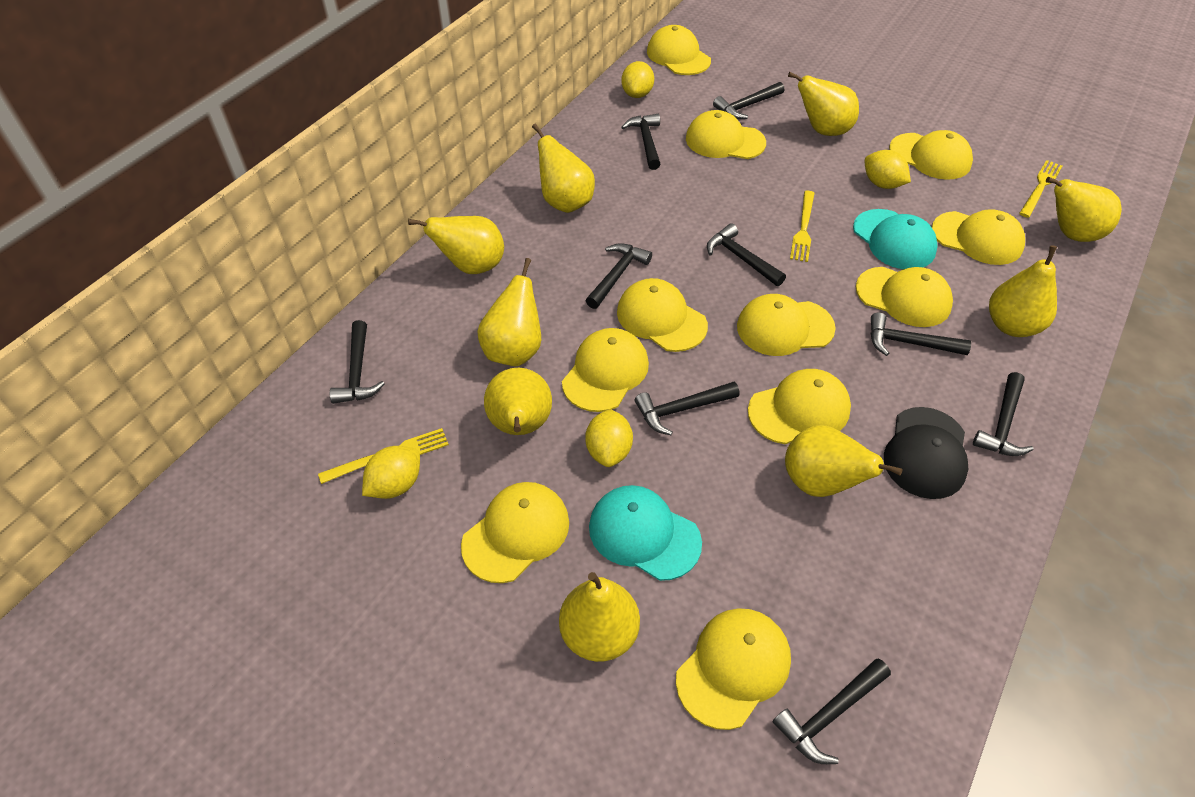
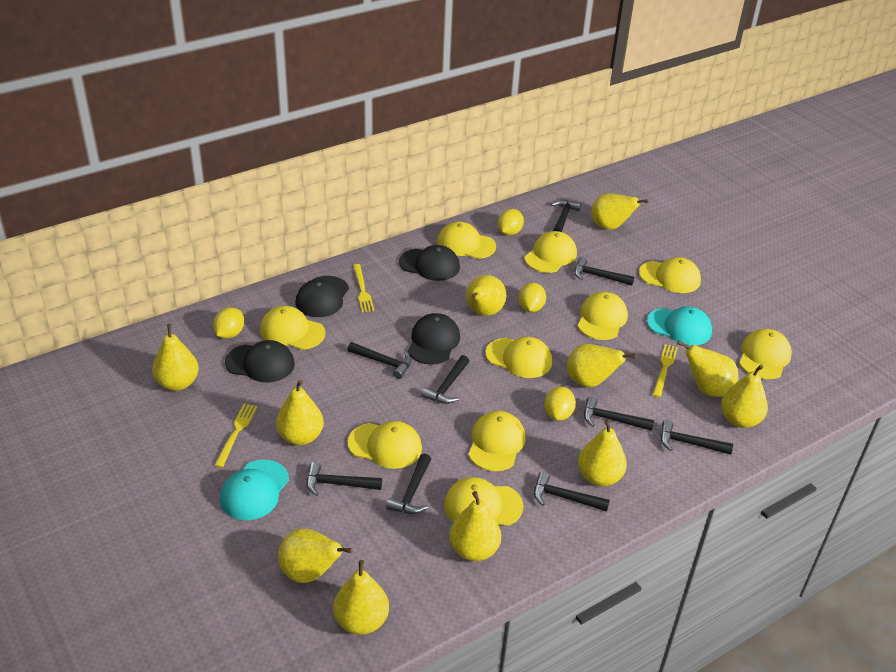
black cap: 1 -> 4
yellow cap: 11 -> 10
yellow pear: 9 -> 11

